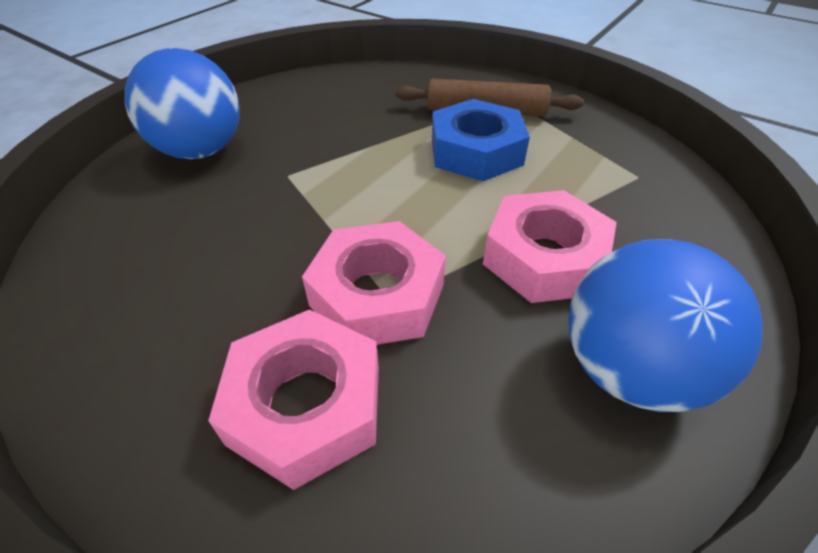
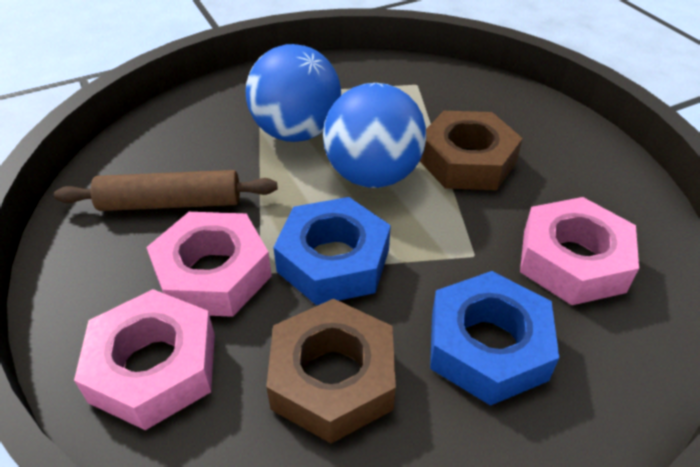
blue nut: 1 -> 2
brown nut: 0 -> 2

